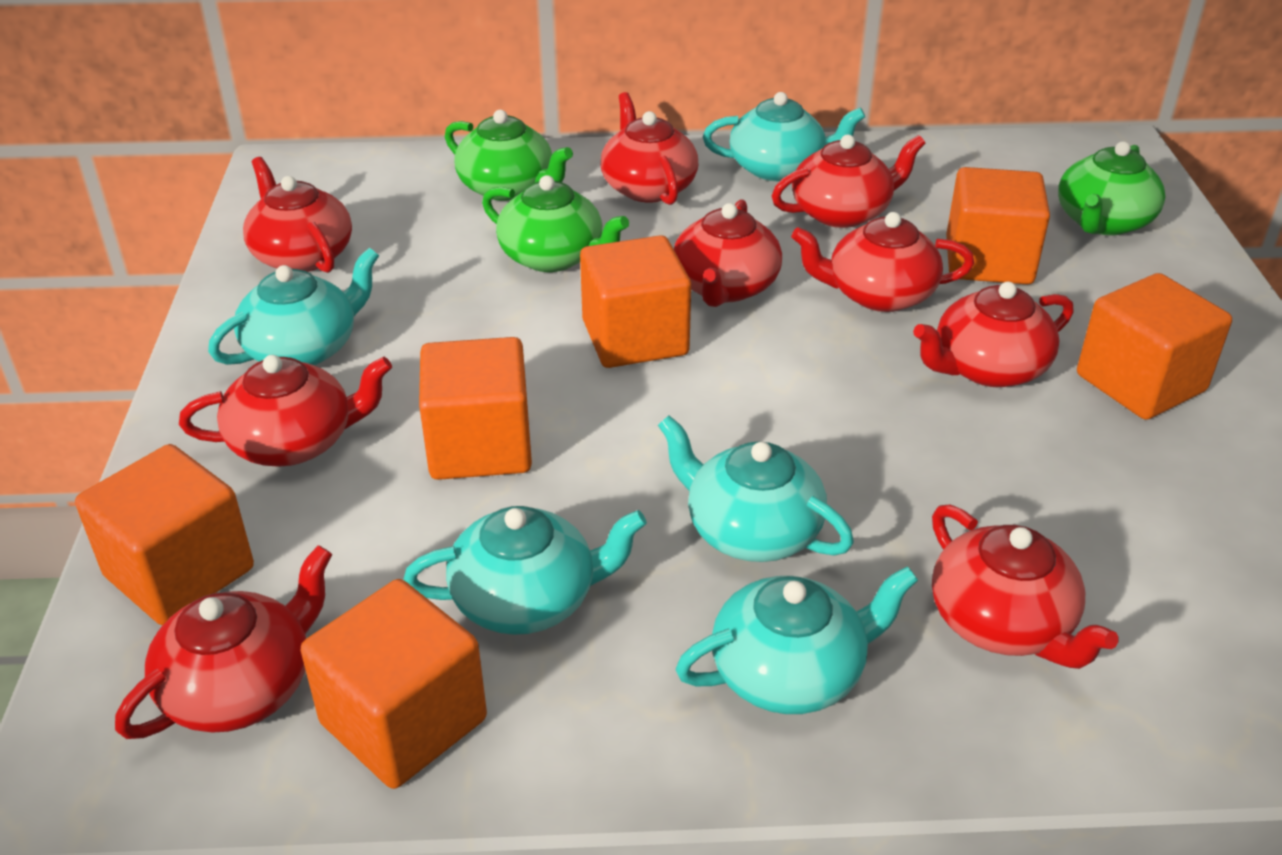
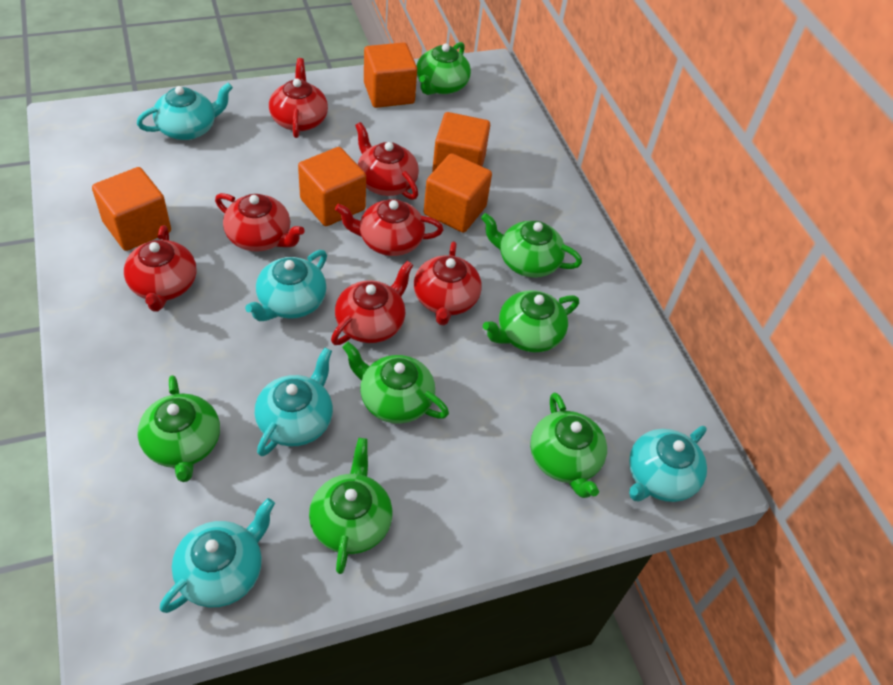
green teapot: 3 -> 7
orange cube: 6 -> 5
red teapot: 9 -> 7

